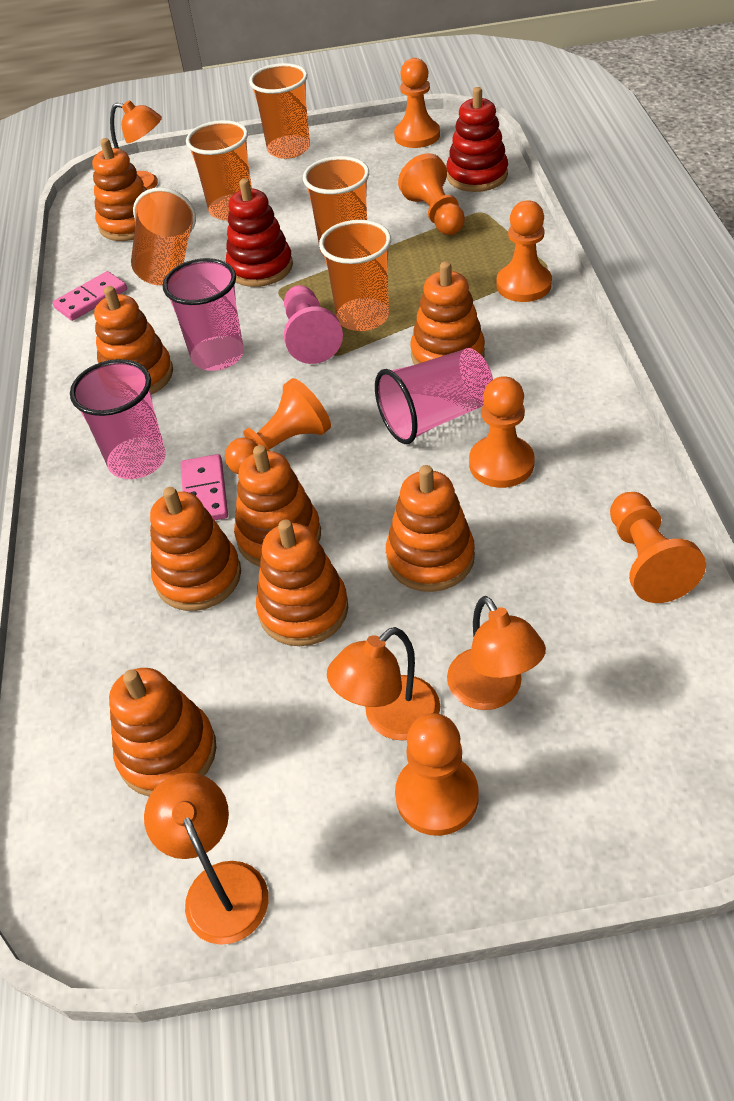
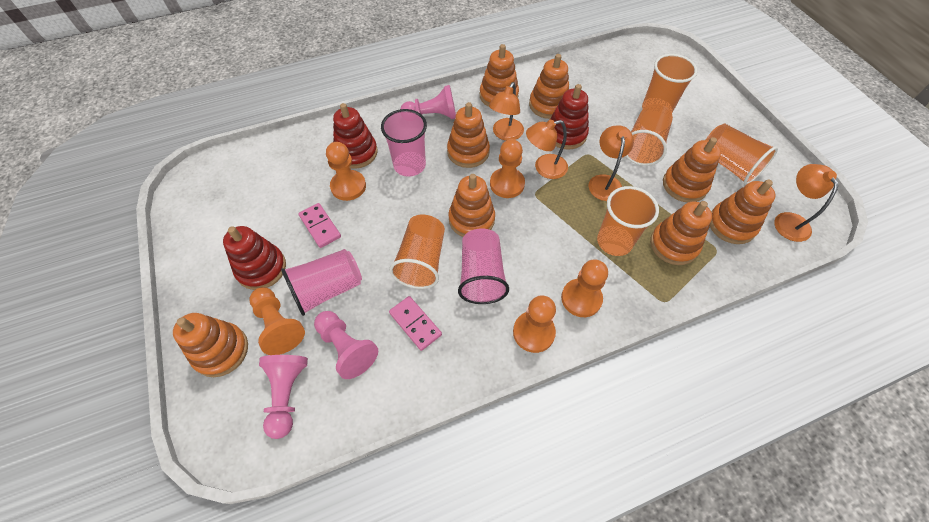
orange pawn: 7 -> 5
pink pawn: 1 -> 3
red stacking toy: 2 -> 3

